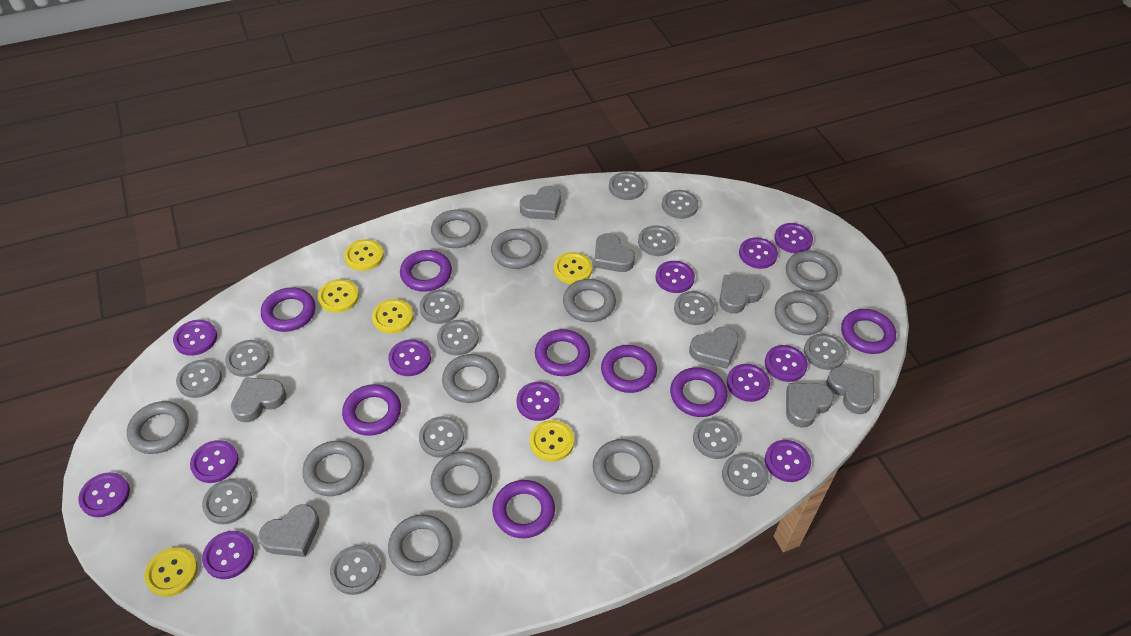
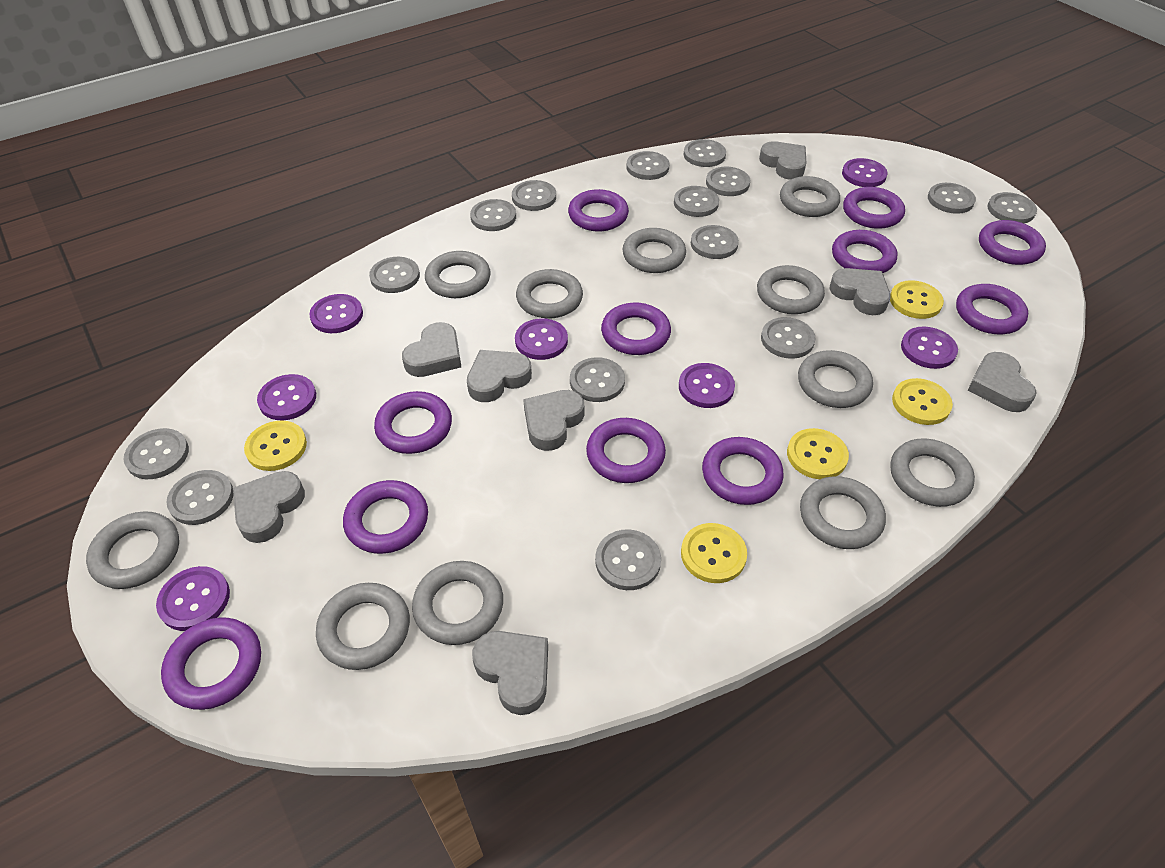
grey button: 14 -> 15
purple button: 12 -> 7
purple ring: 8 -> 11
yellow button: 6 -> 5

